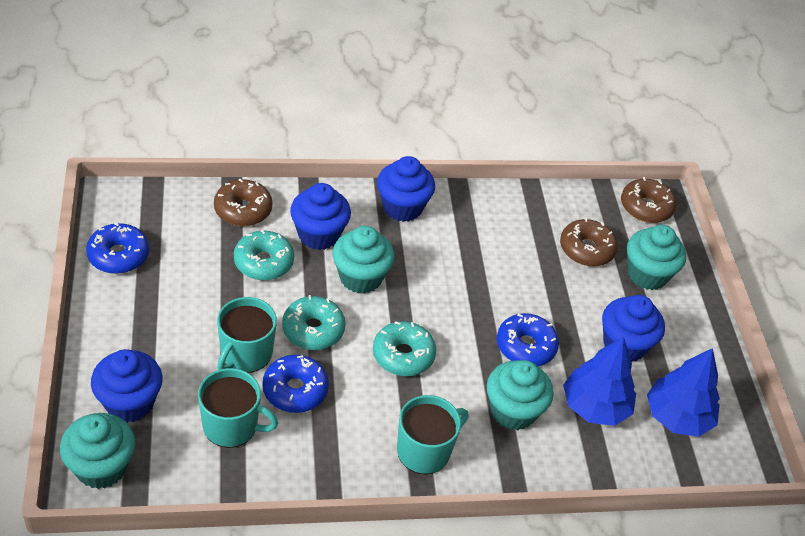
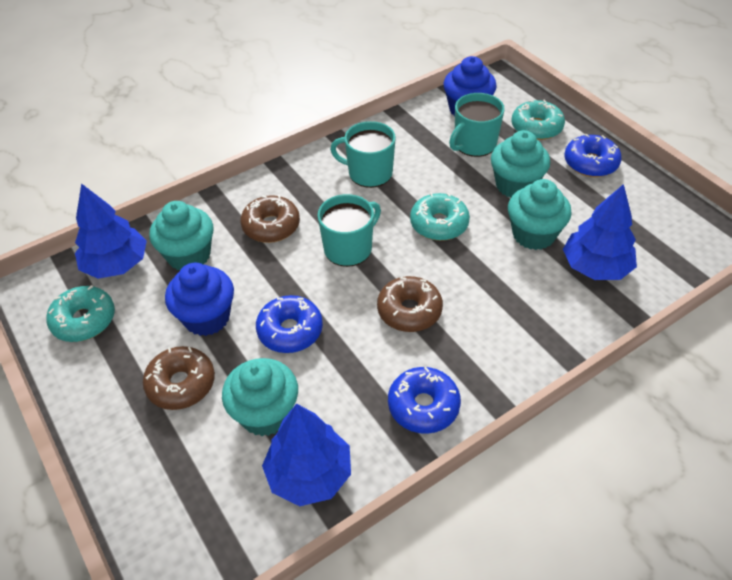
blue cupcake: 4 -> 2
blue tree: 2 -> 3

